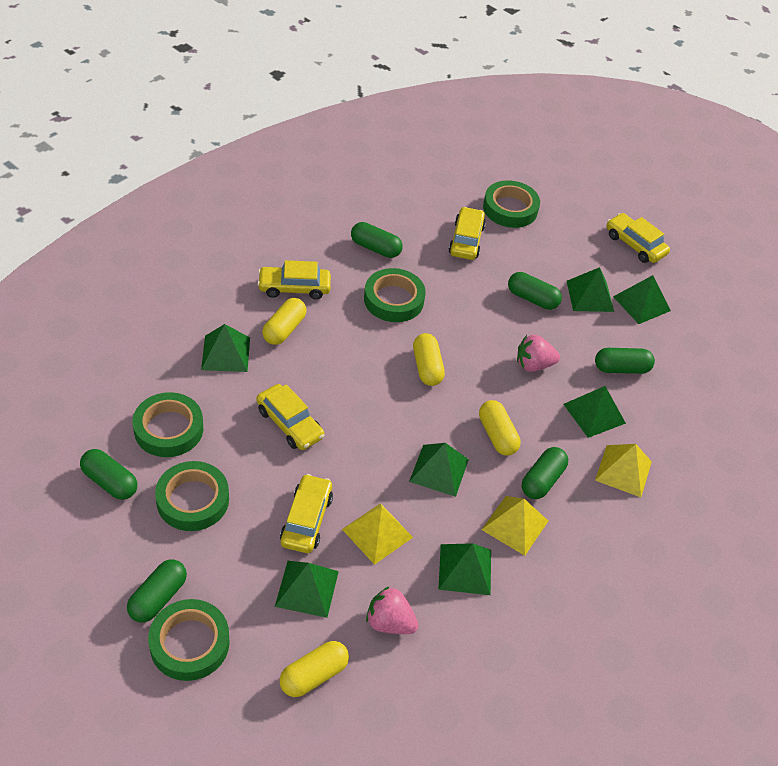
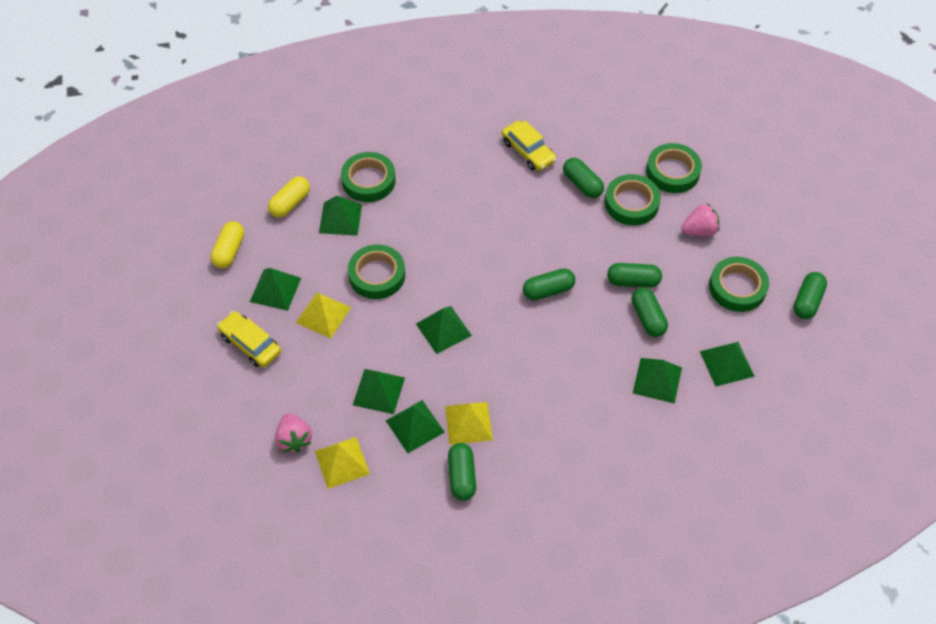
yellow capsule: 4 -> 2
yellow car: 5 -> 2

